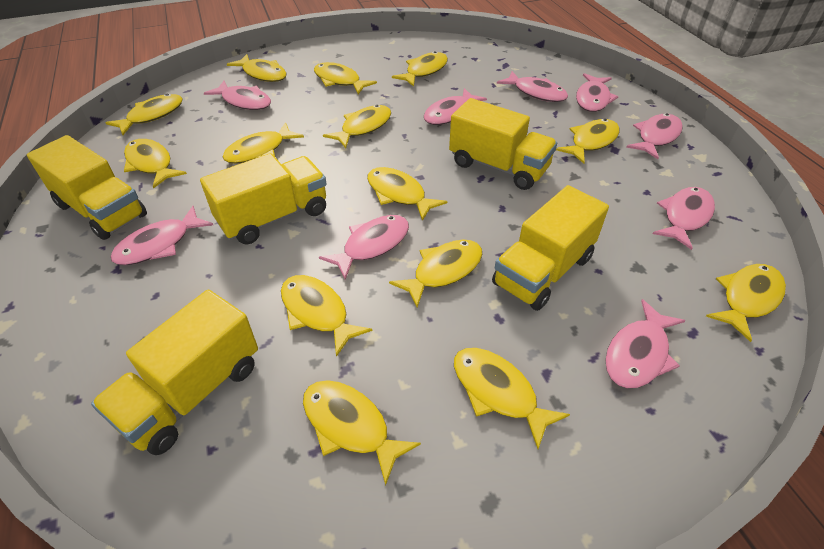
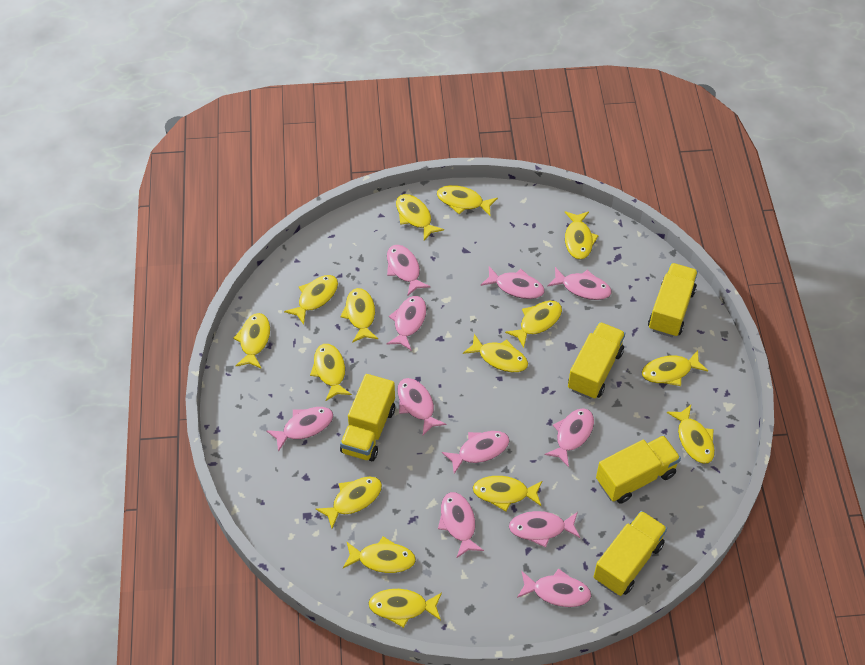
pink fish: 9 -> 11
yellow fish: 14 -> 15

